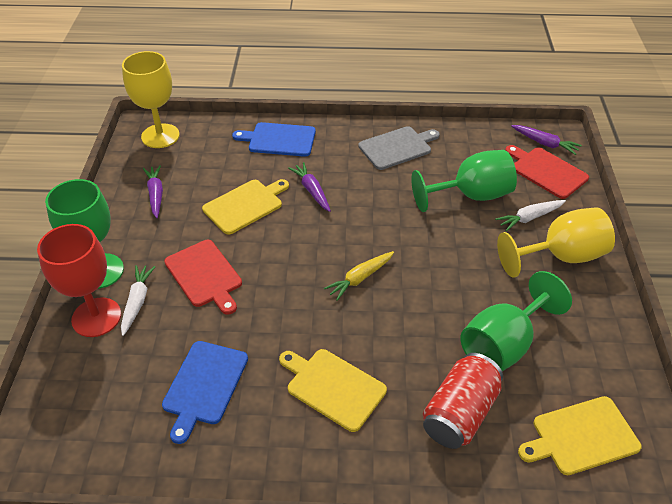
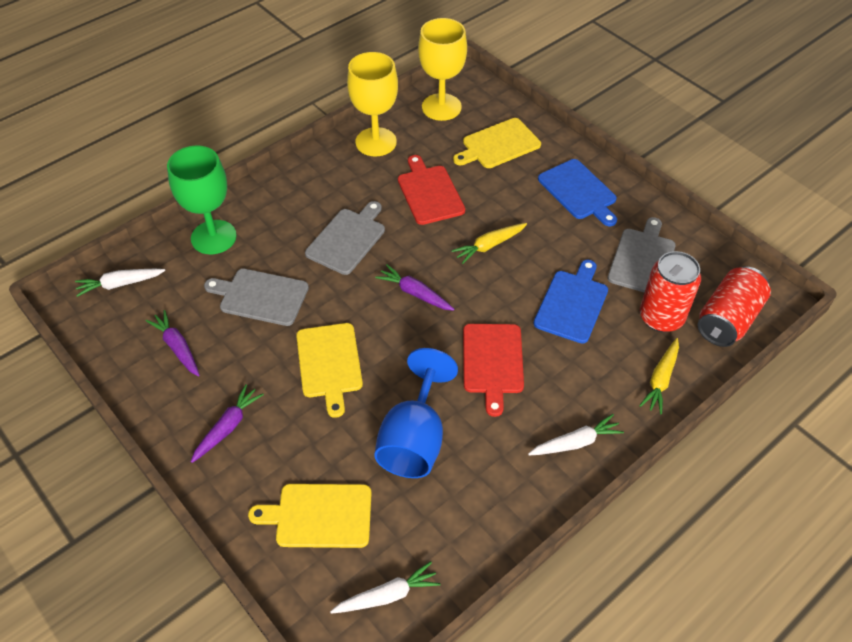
blue goblet: 0 -> 1
green goblet: 3 -> 1
grey cutting board: 1 -> 3
red can: 1 -> 2
red goblet: 1 -> 0
white carrot: 2 -> 3
yellow carrot: 1 -> 2

